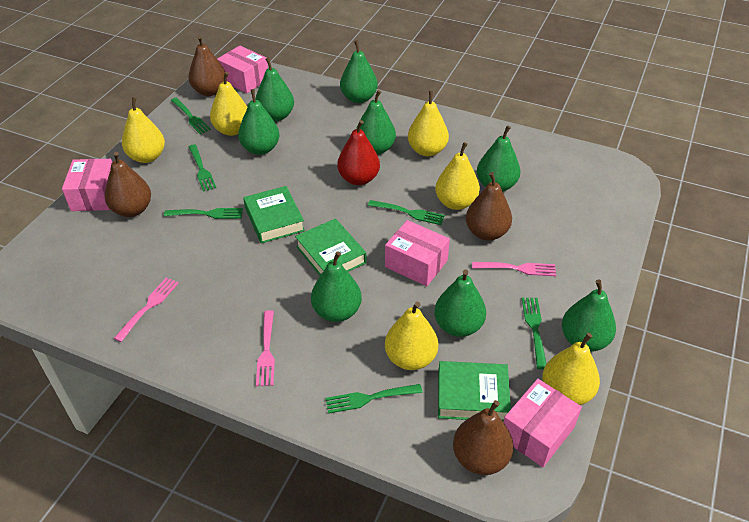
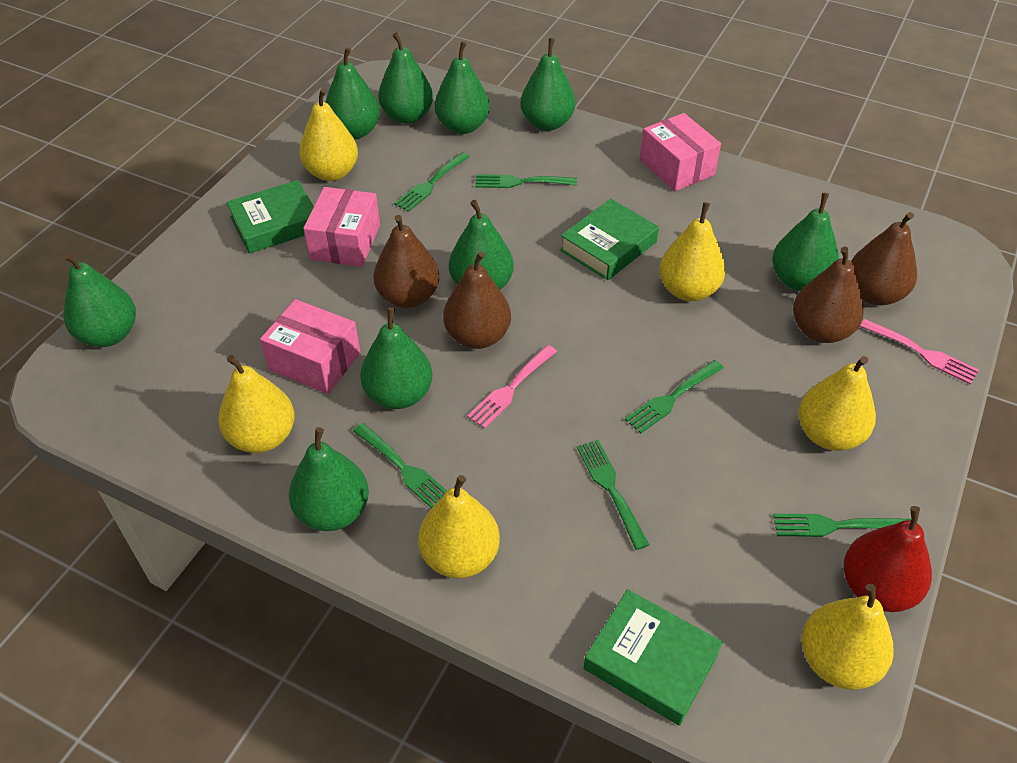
green pear: 8 -> 9
pink box: 4 -> 3
pink fork: 3 -> 2

